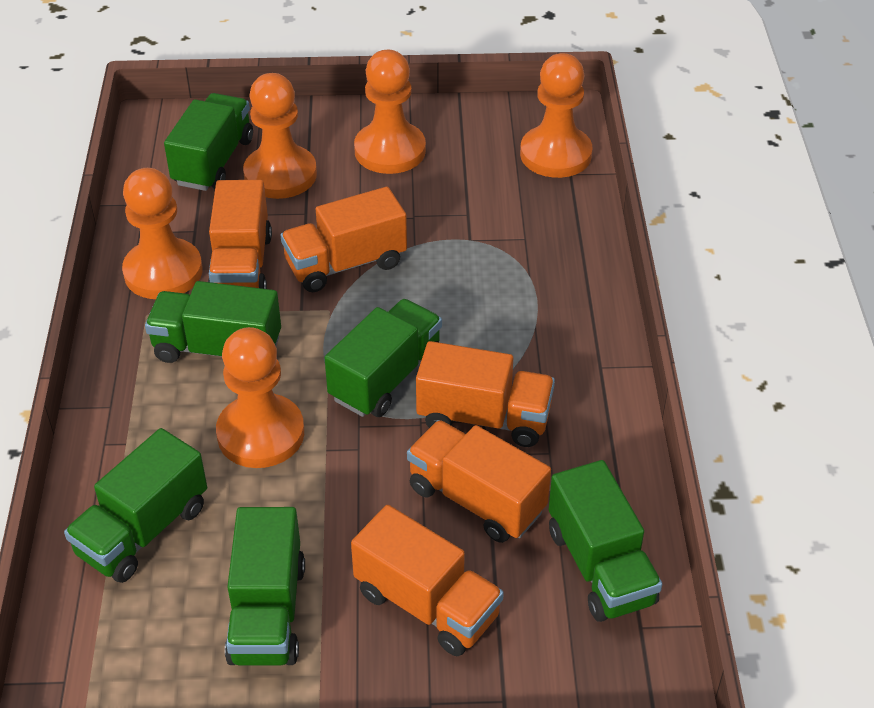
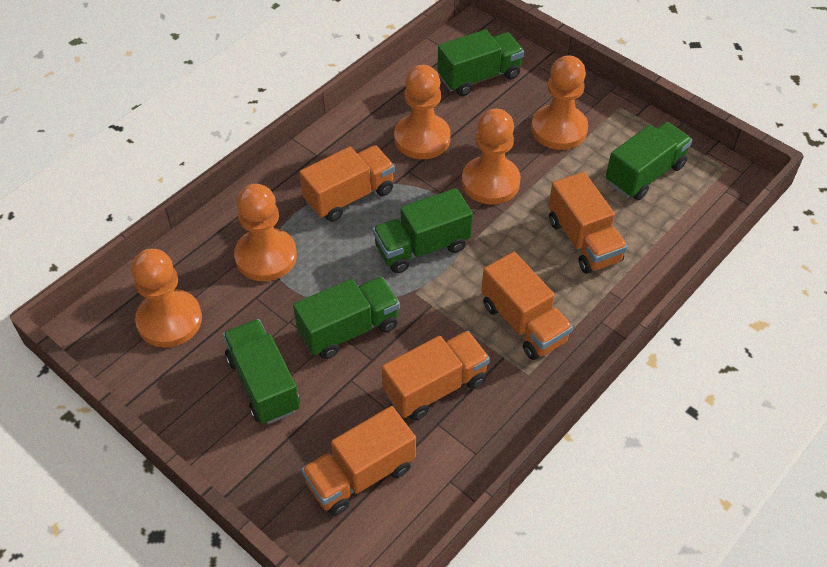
green truck: 6 -> 5

